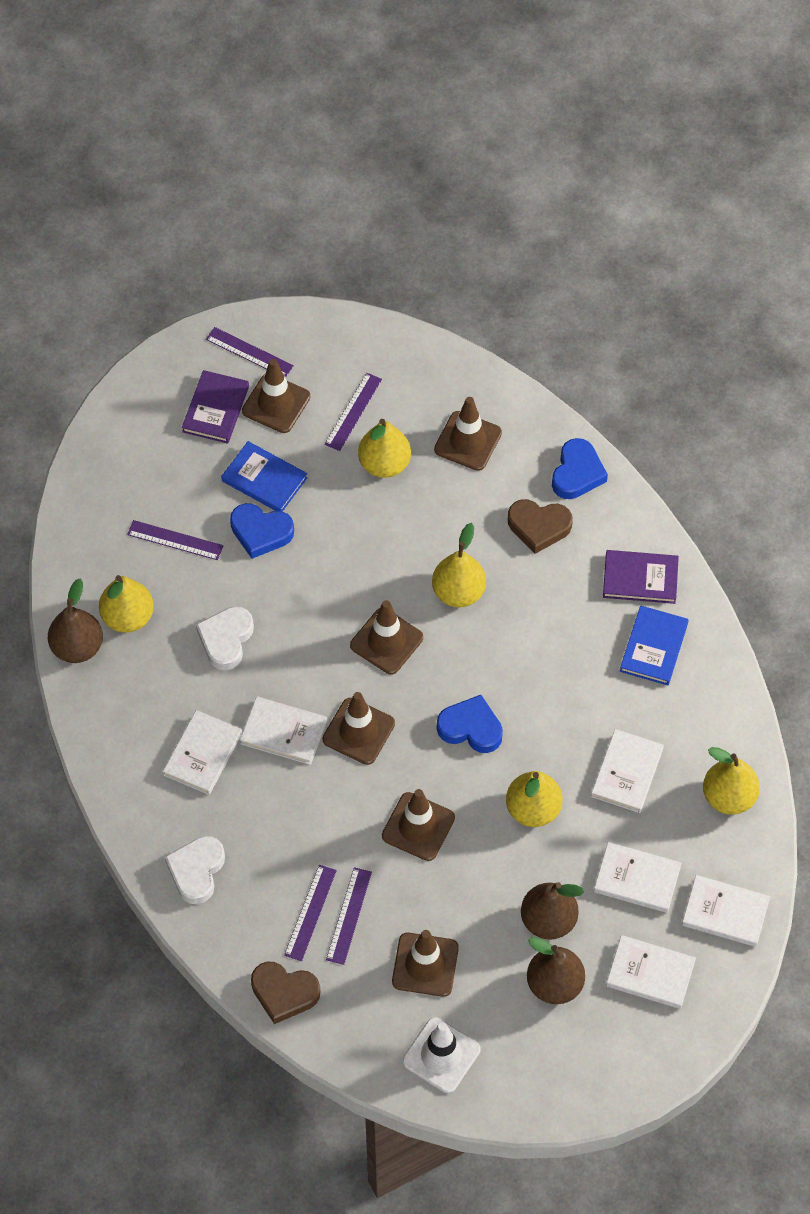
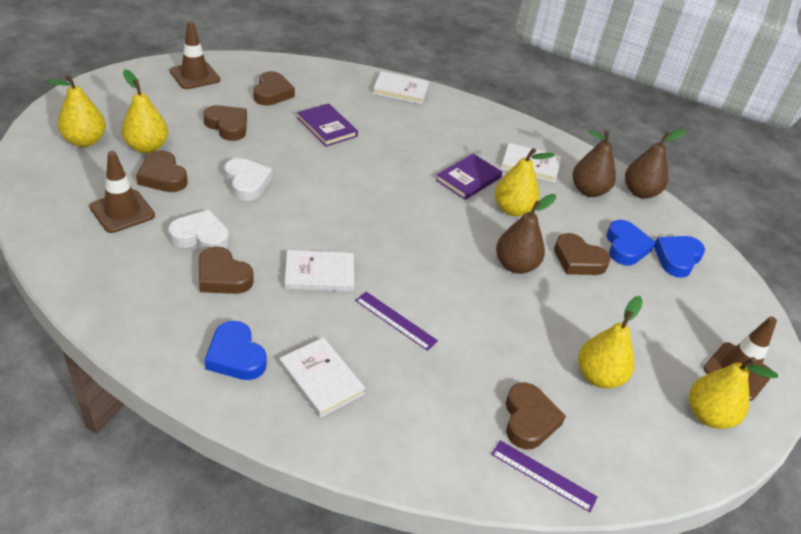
blue book: 2 -> 0
brown heart: 2 -> 6
brown traffic cone: 6 -> 3
purple ruler: 5 -> 2
white book: 6 -> 4
white traffic cone: 1 -> 0

